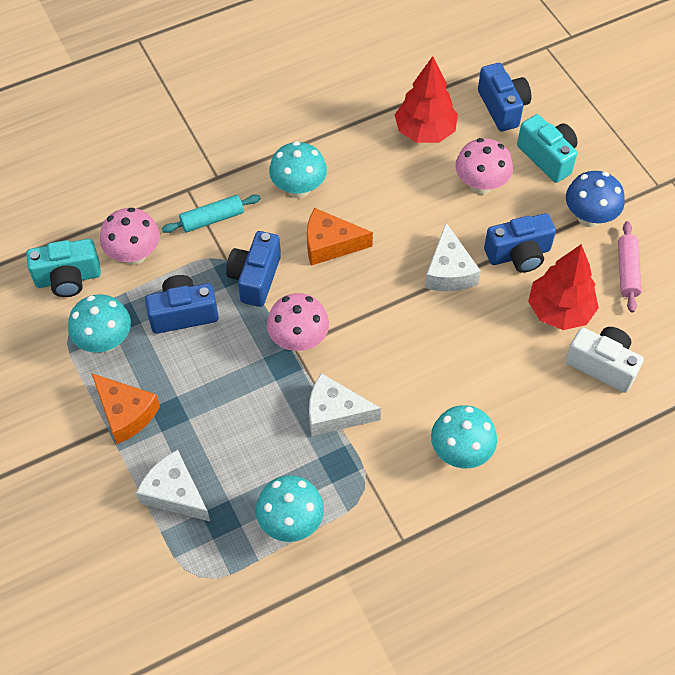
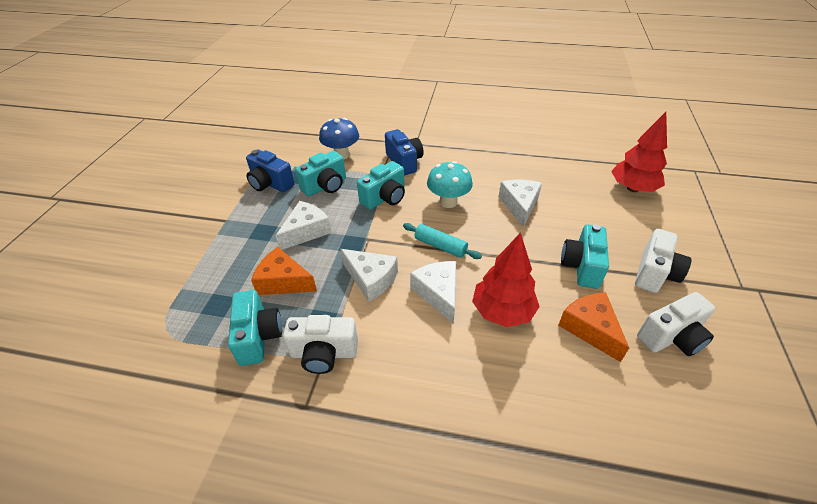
blue camera: 4 -> 2
pink mushroom: 3 -> 0
pink rolling pin: 1 -> 0
turquoise camera: 2 -> 4
turquoise mushroom: 4 -> 1
white camera: 1 -> 3
white cheese: 3 -> 4

